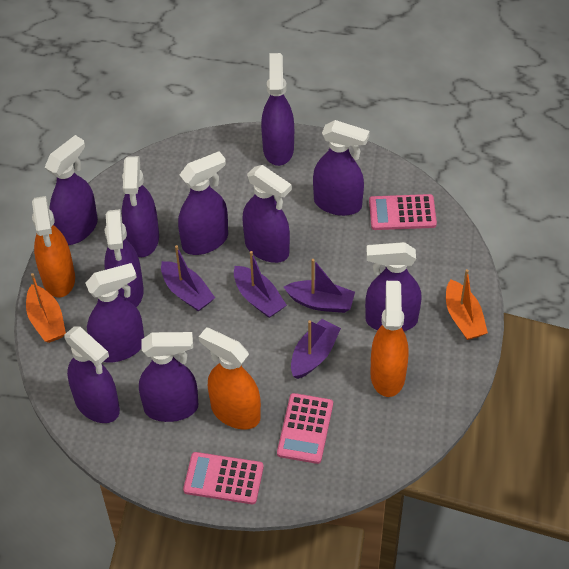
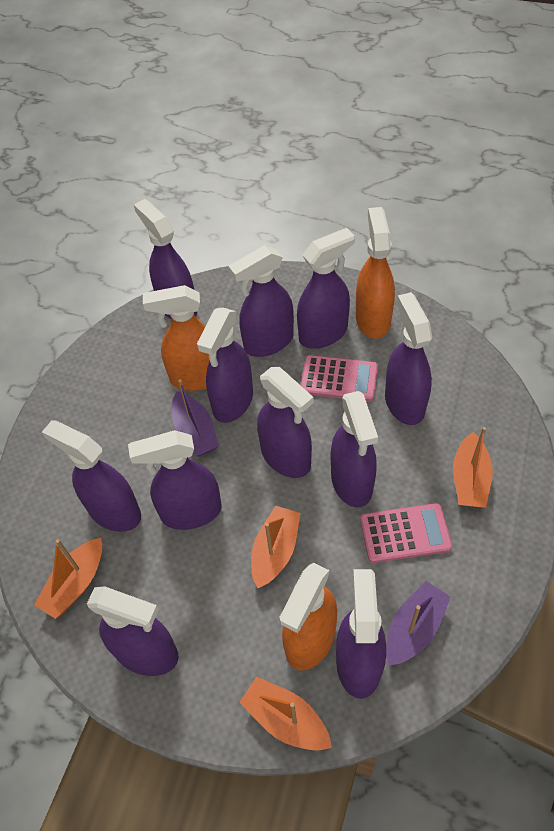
orange boat: 2 -> 4
pink calculator: 3 -> 2
purple boat: 4 -> 2

